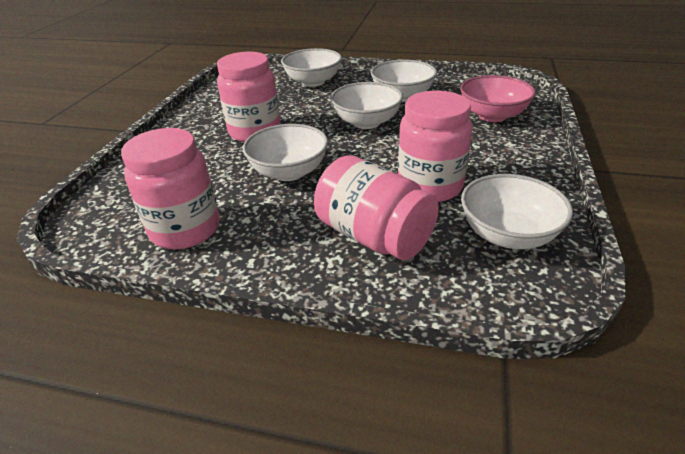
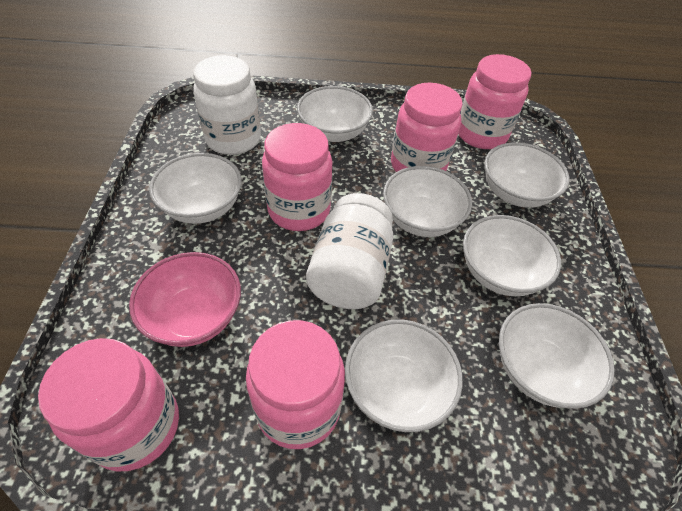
pink jar: 4 -> 5
white bowl: 5 -> 7
white jar: 0 -> 2

